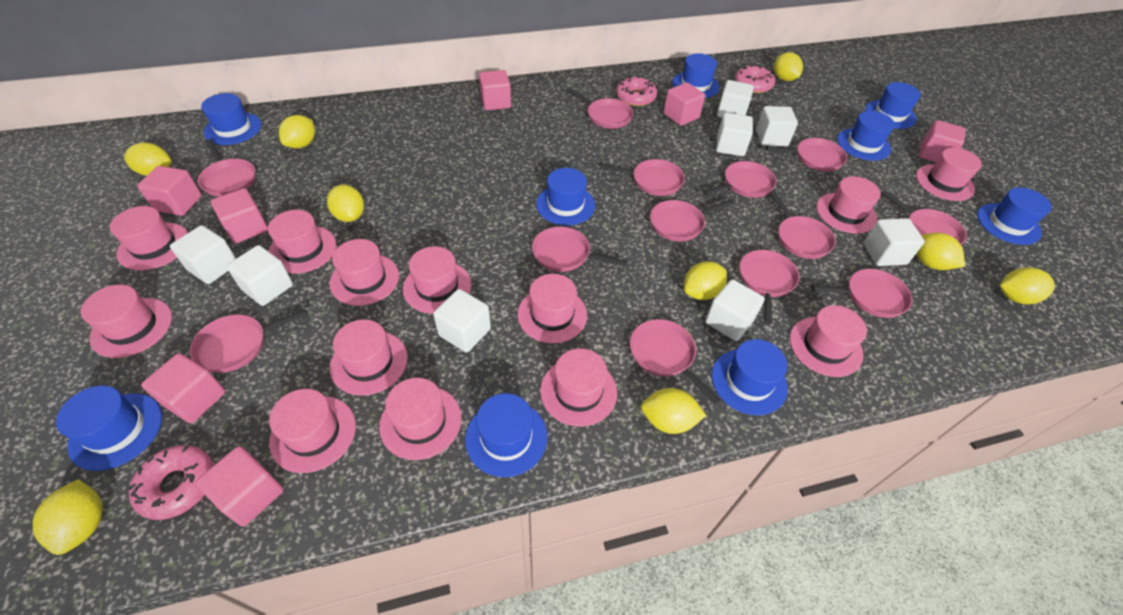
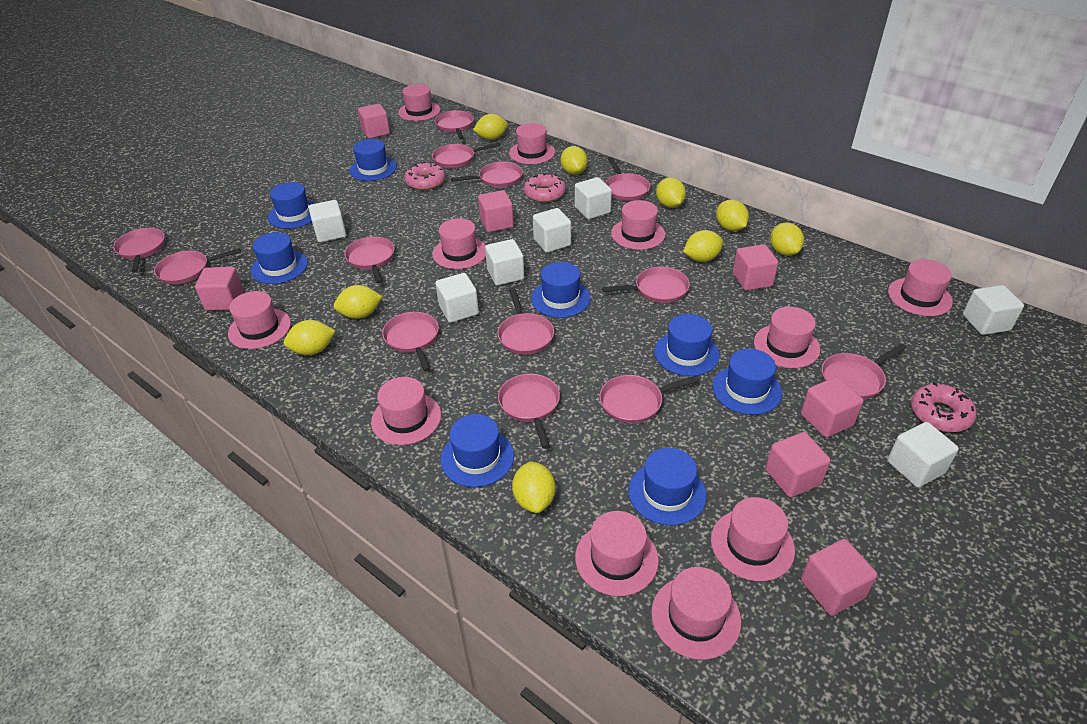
blue hat: 9 -> 8
pink hat: 13 -> 11
white cube: 8 -> 7

